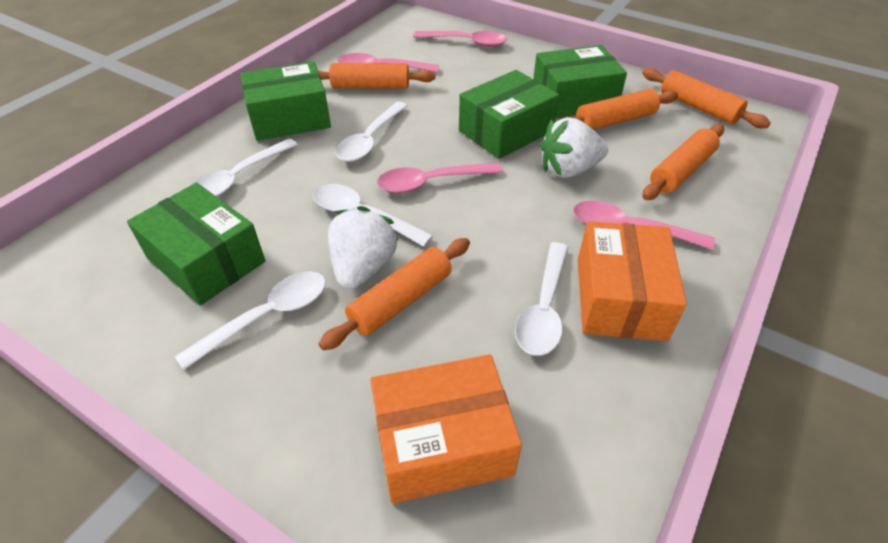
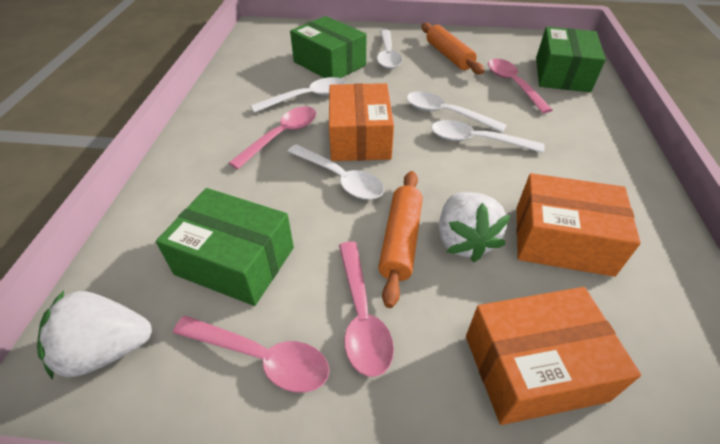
green box: 4 -> 3
orange box: 2 -> 3
orange rolling pin: 5 -> 2

